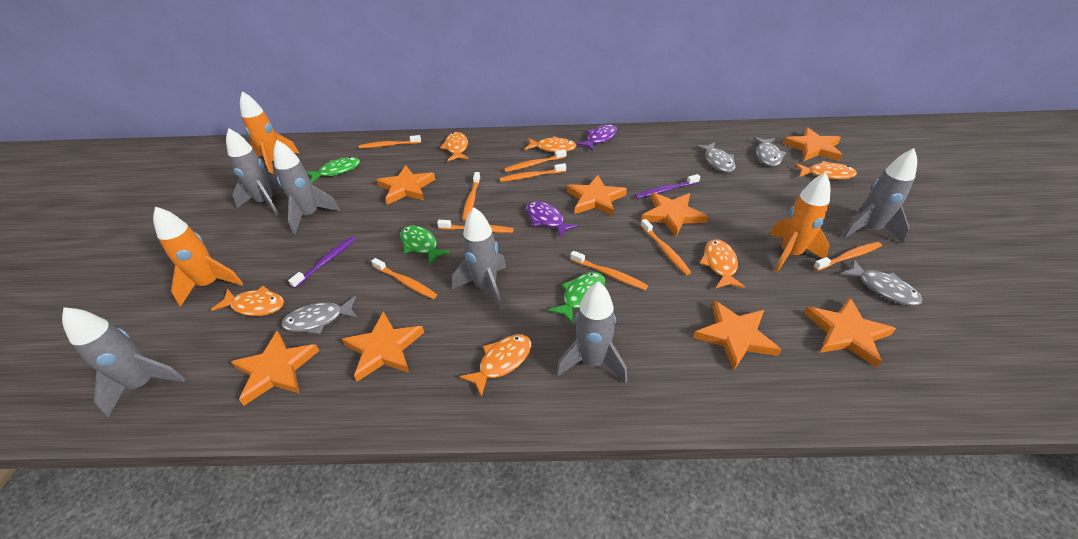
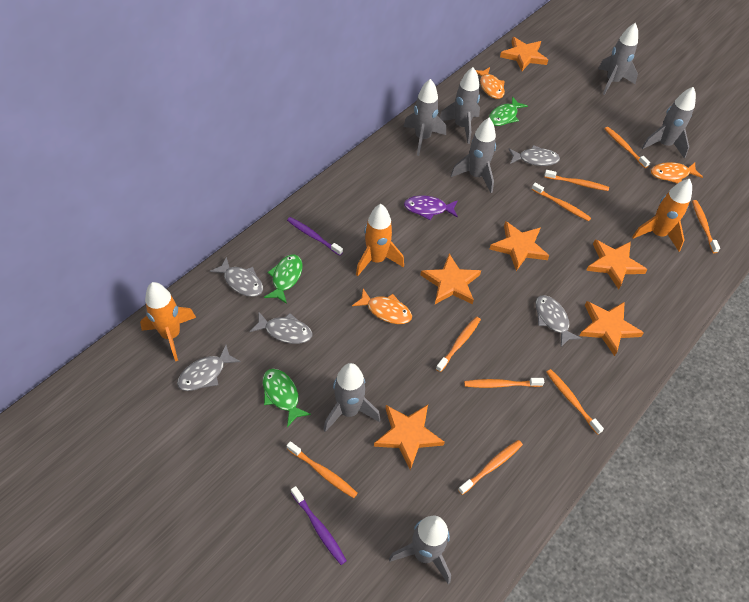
grey fish: 4 -> 5
grey rocket: 6 -> 7
orange fish: 6 -> 3
orange star: 8 -> 6
purple fish: 2 -> 1

